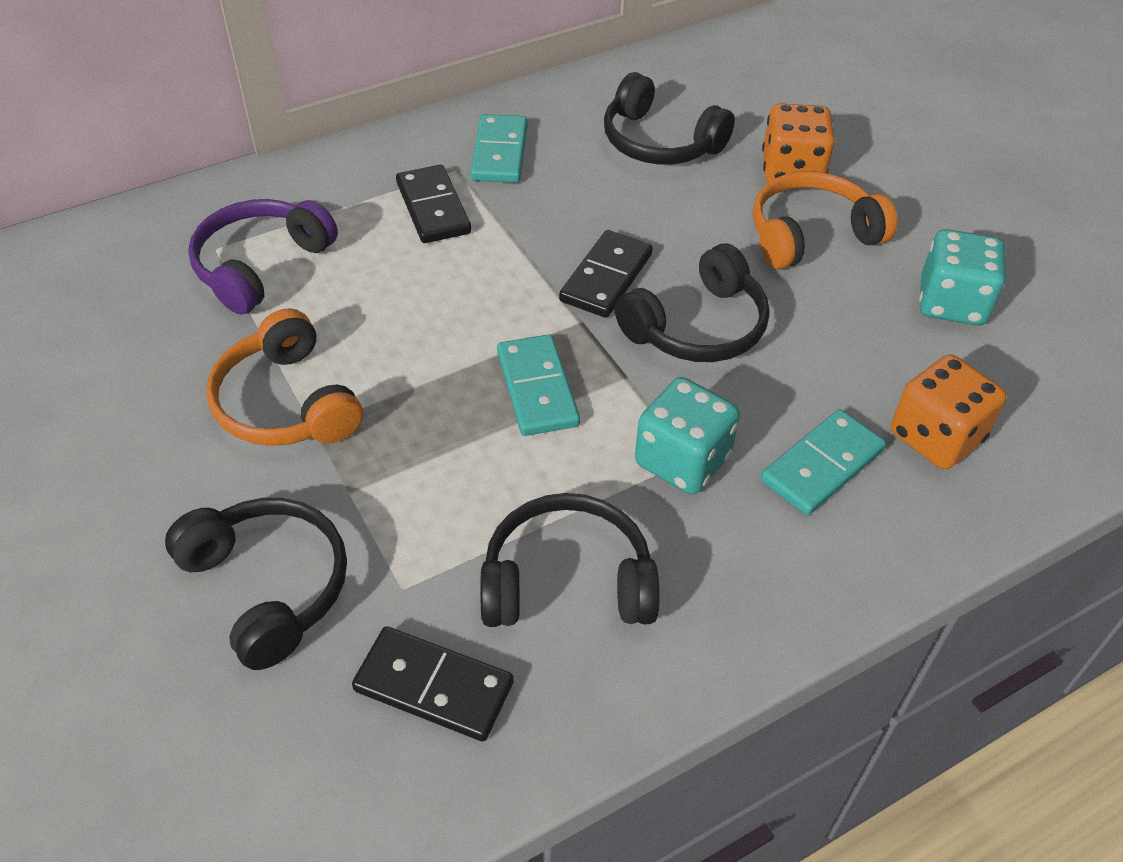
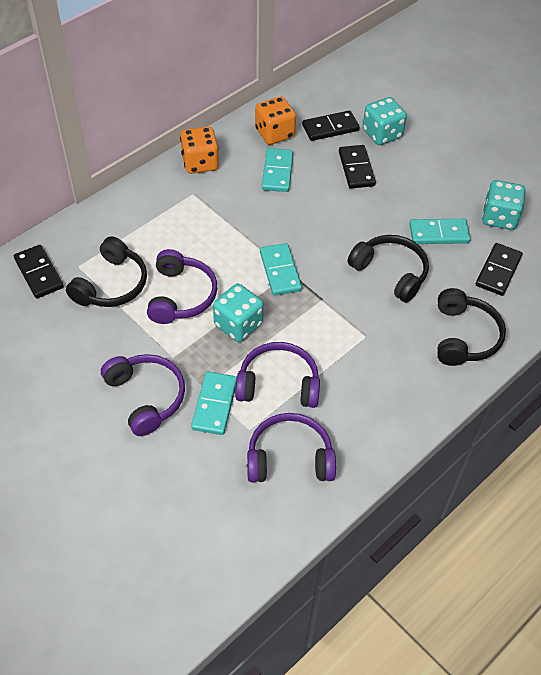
black domino: 3 -> 4
black headphones: 4 -> 3
orange headphones: 2 -> 0
purple headphones: 1 -> 4
turquoise dice: 2 -> 3
turquoise domino: 3 -> 4

